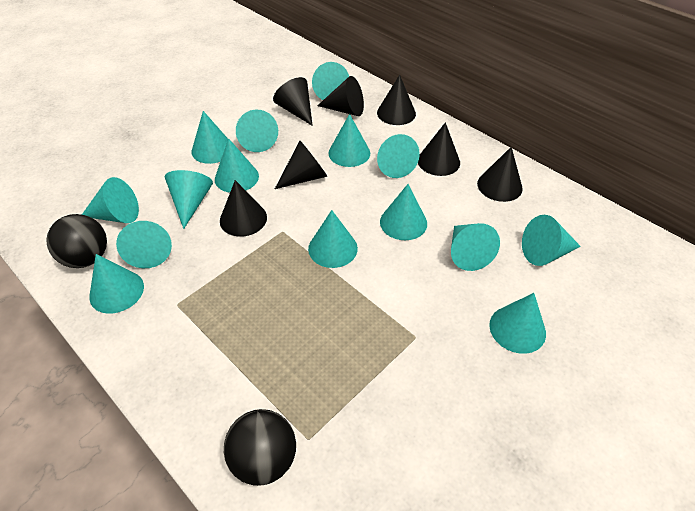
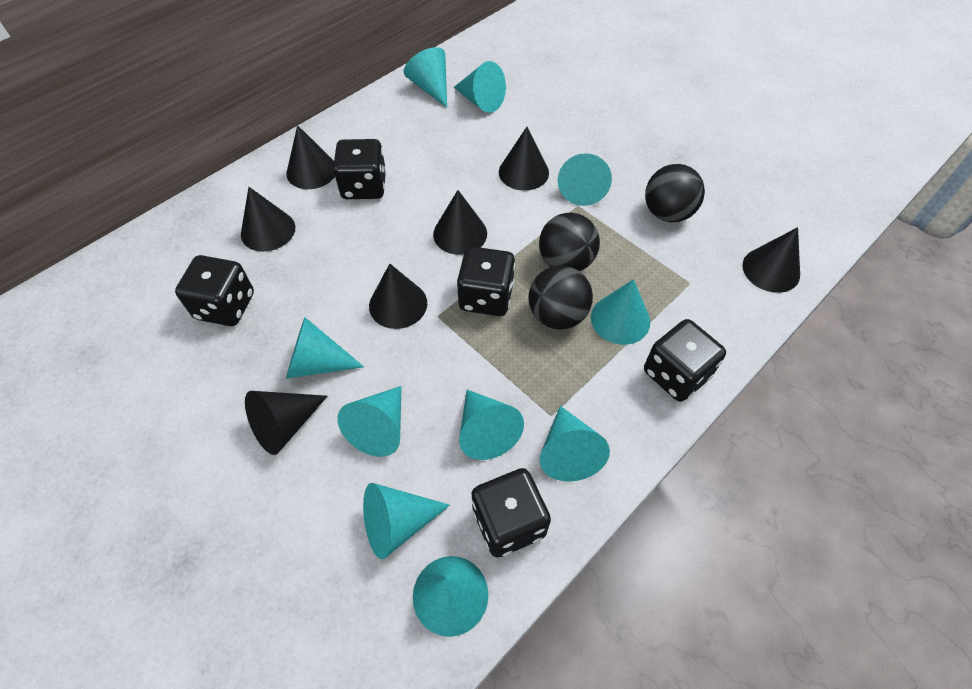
black ball: 2 -> 3
black dice: 0 -> 5
turquoise cone: 15 -> 10

